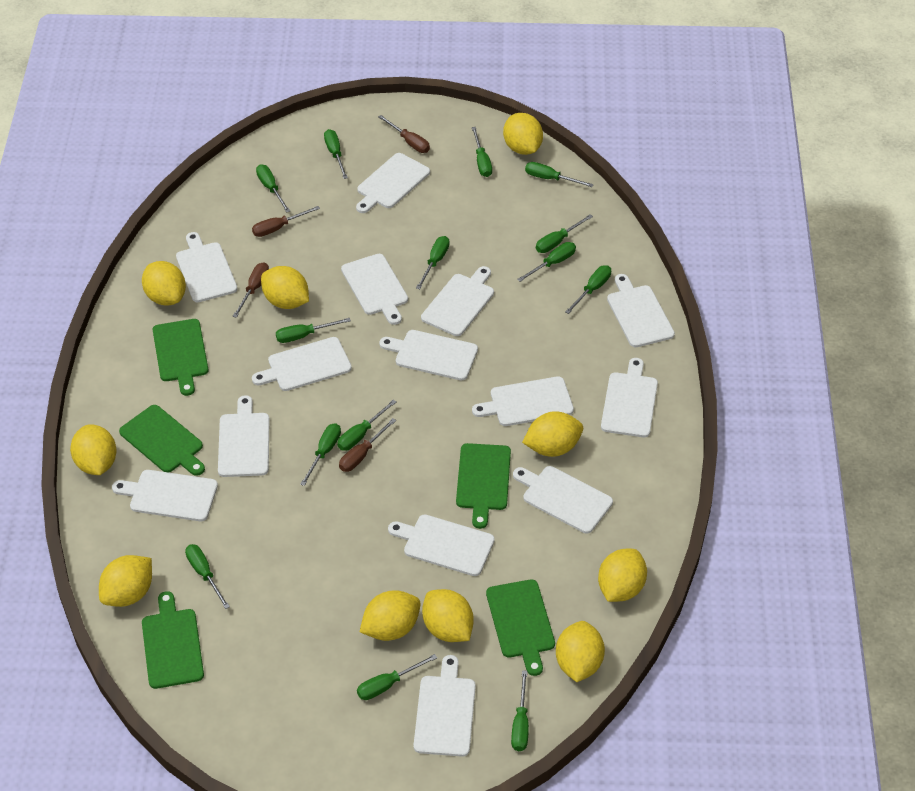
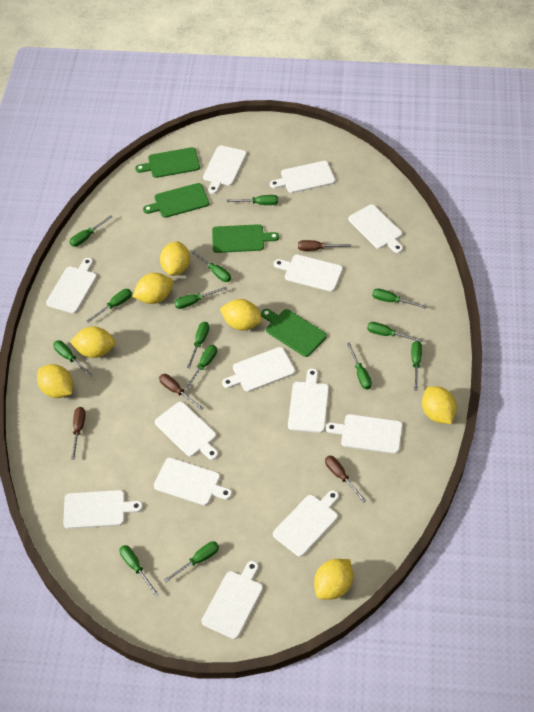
green cutting board: 5 -> 4
white cutting board: 14 -> 13
yellow lemon: 10 -> 7

